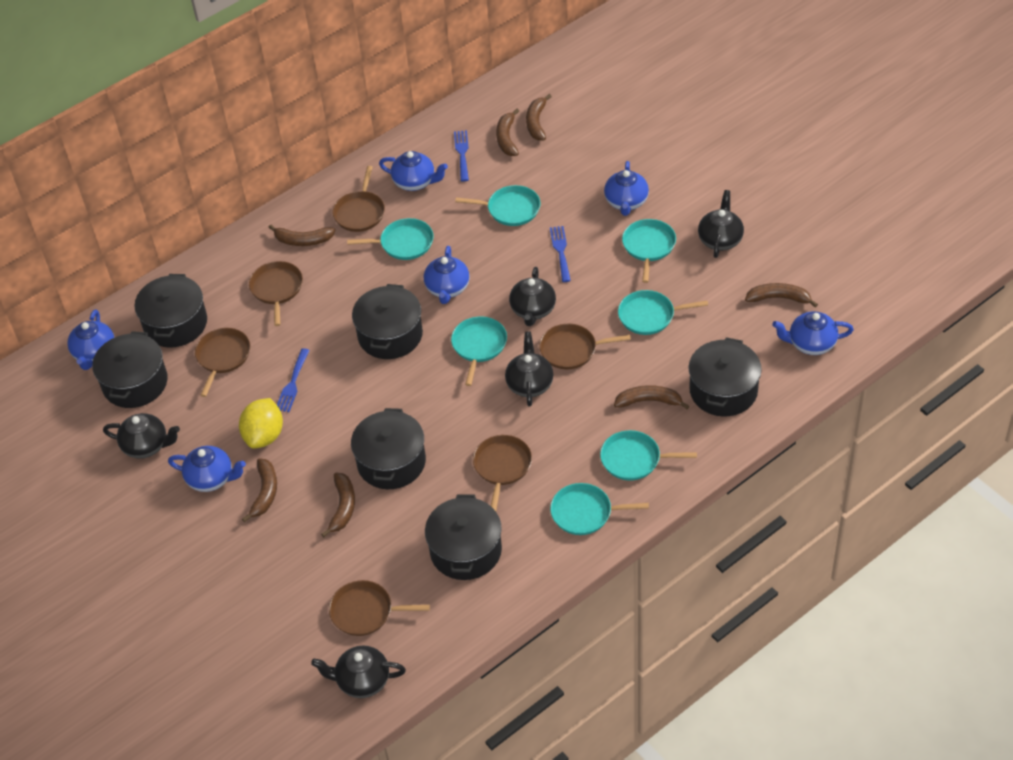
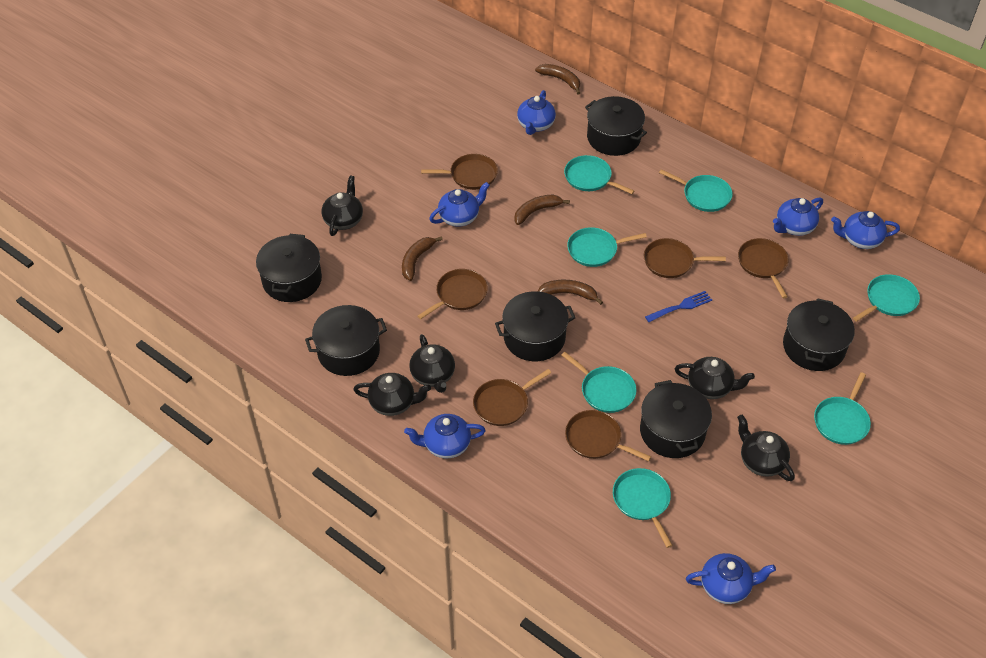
blue fork: 3 -> 1
brown banana: 7 -> 4
yellow lemon: 1 -> 0

